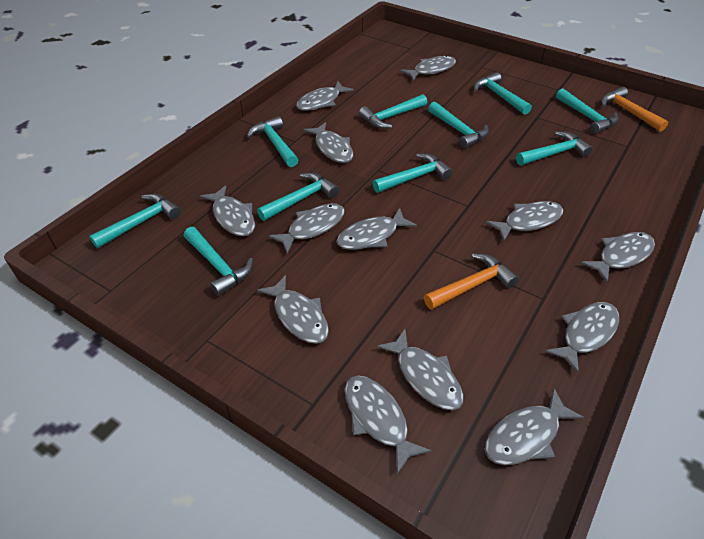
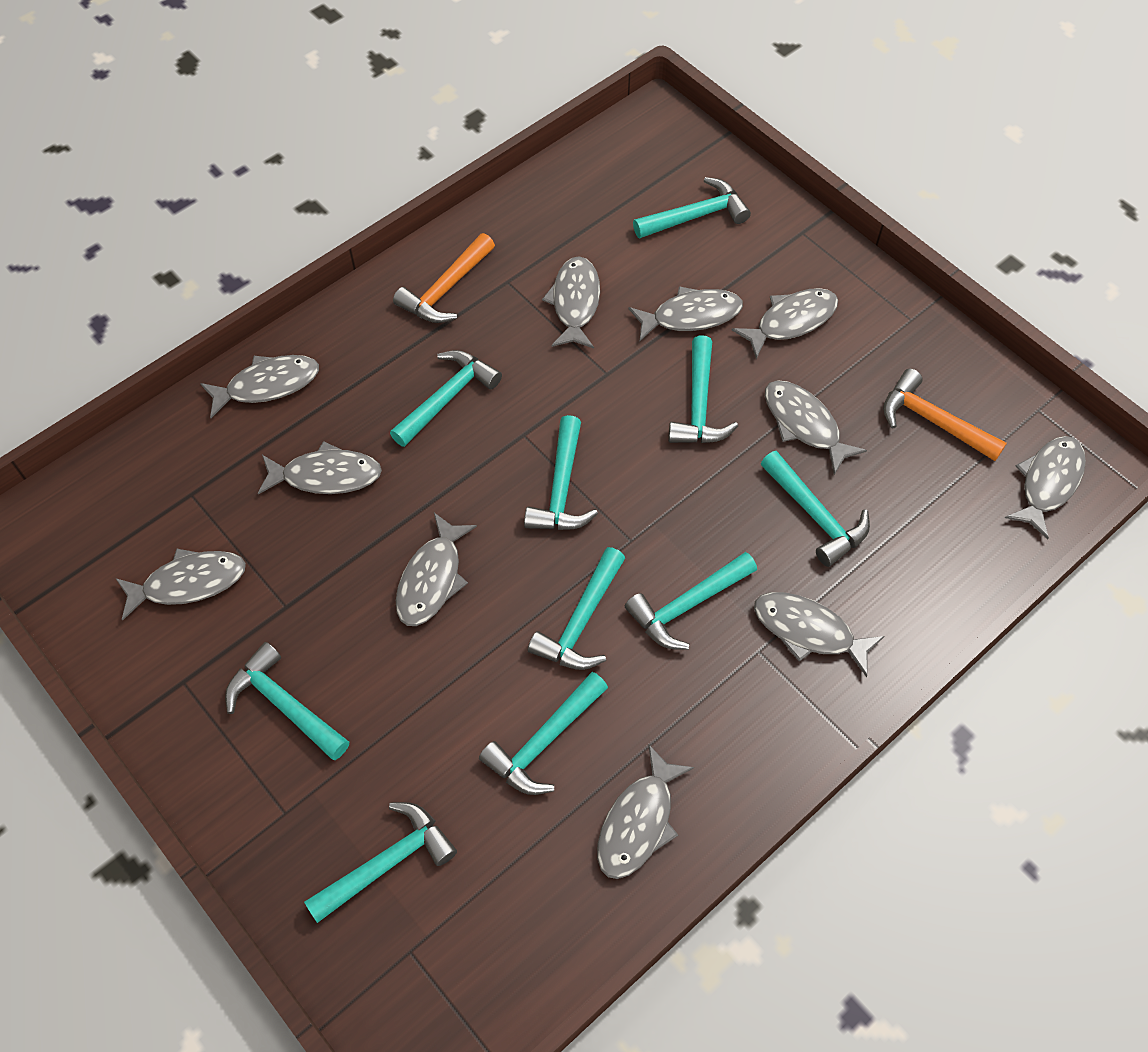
grey fish: 13 -> 11

